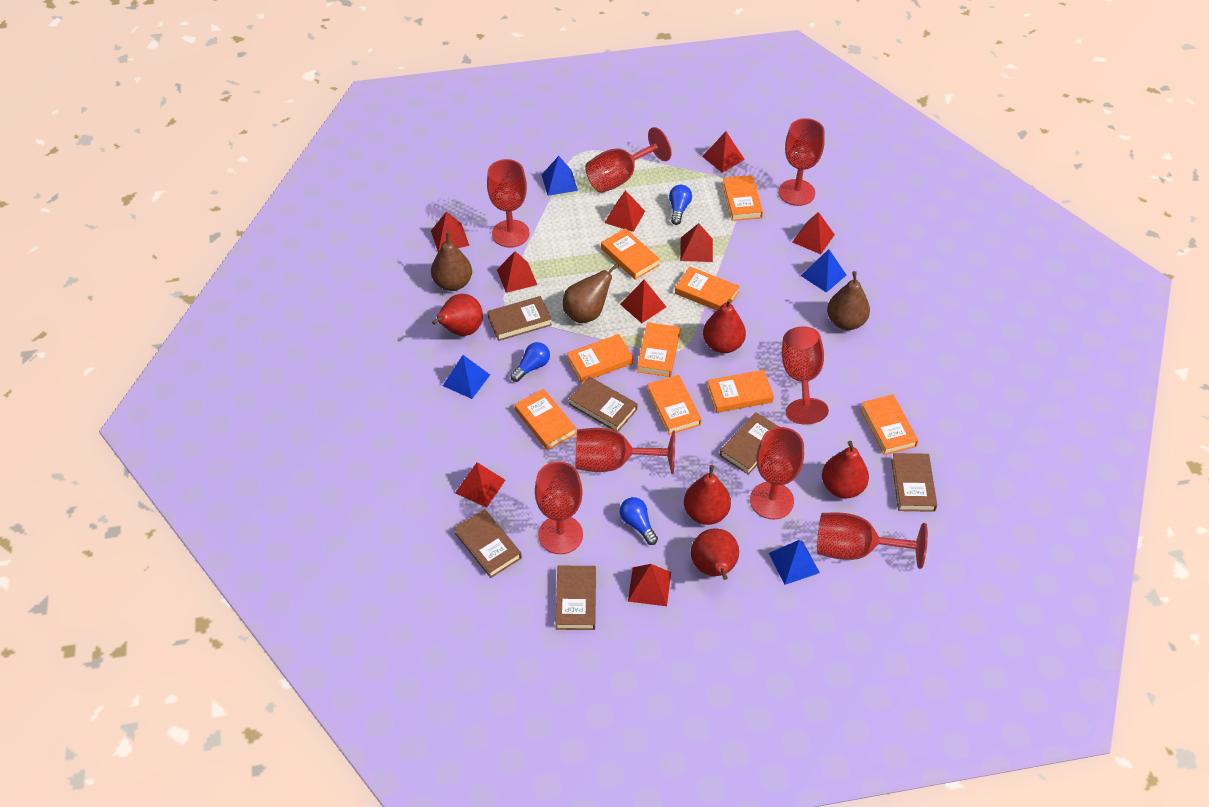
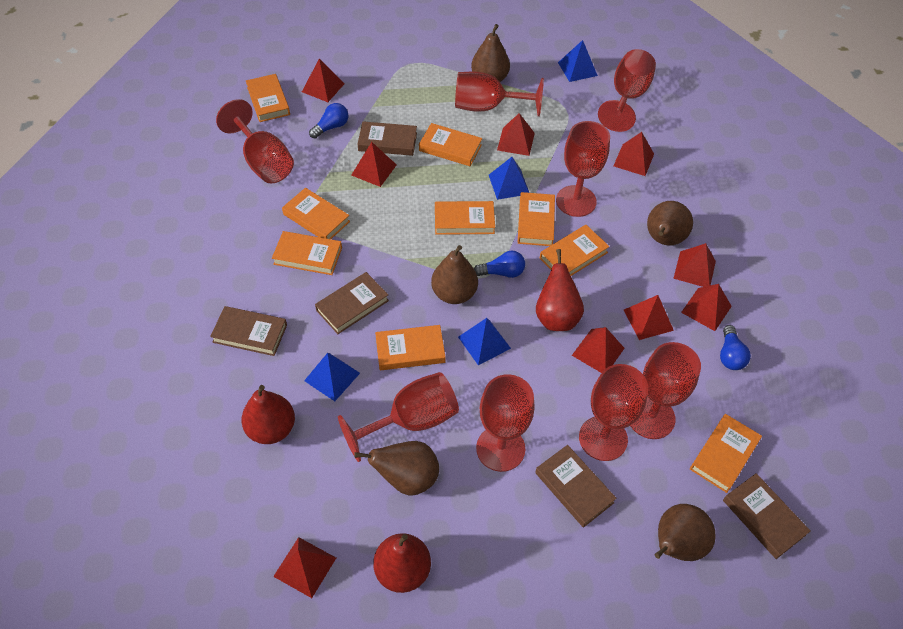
brown book: 6 -> 5
brown pear: 3 -> 5
red pear: 5 -> 3

